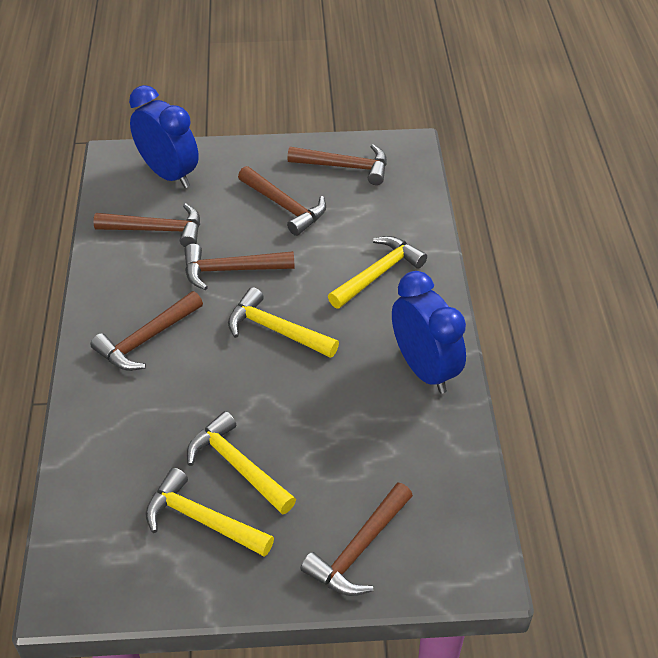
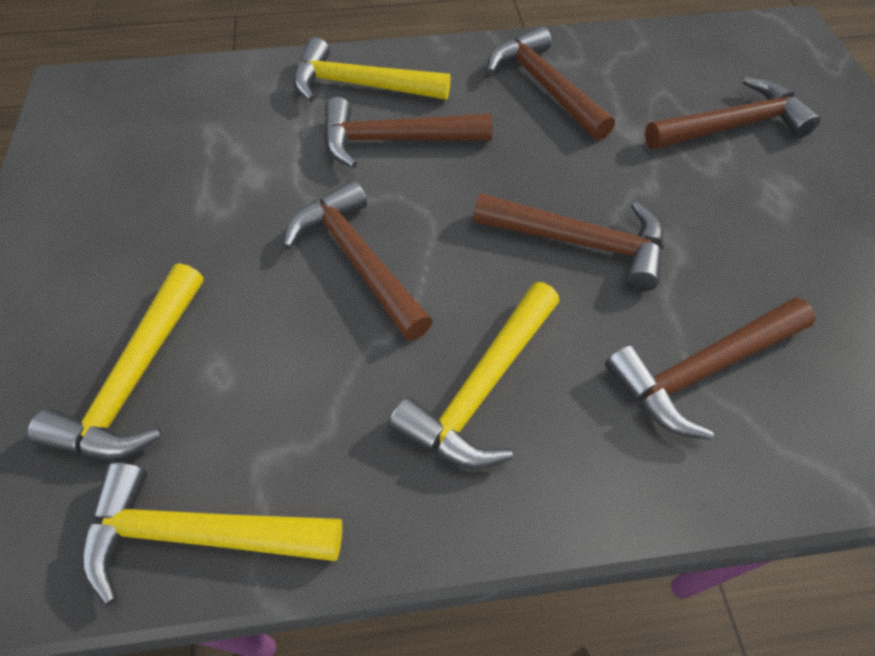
blue clock: 2 -> 0

